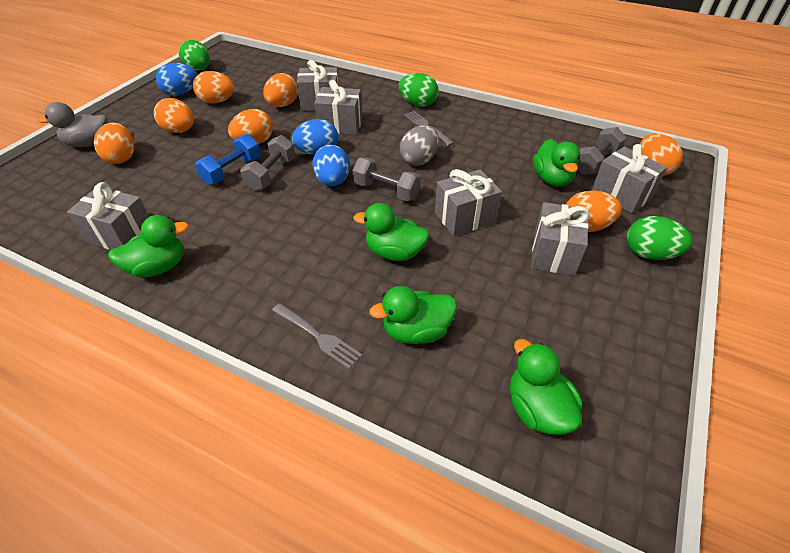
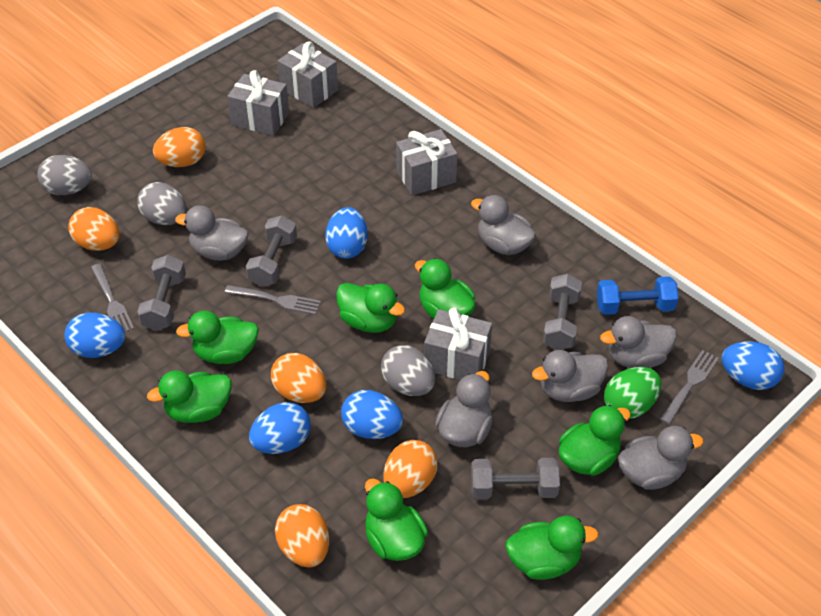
blue egg: 3 -> 5
green duck: 5 -> 7
green egg: 3 -> 1
grey duck: 1 -> 6
grey dumbbell: 3 -> 4
grey egg: 1 -> 3
grey fork: 2 -> 3
grey gift: 6 -> 4
orange egg: 7 -> 5

